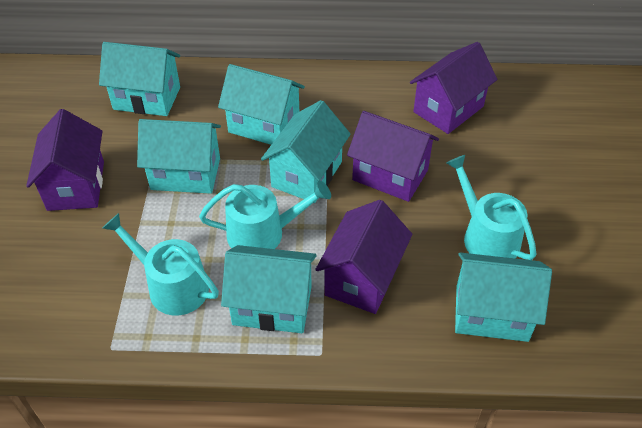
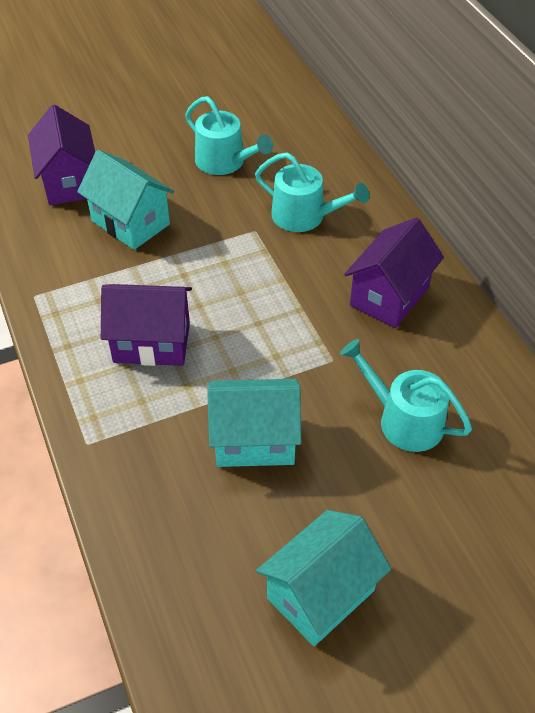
purple house: 4 -> 3
turquoise house: 6 -> 3

